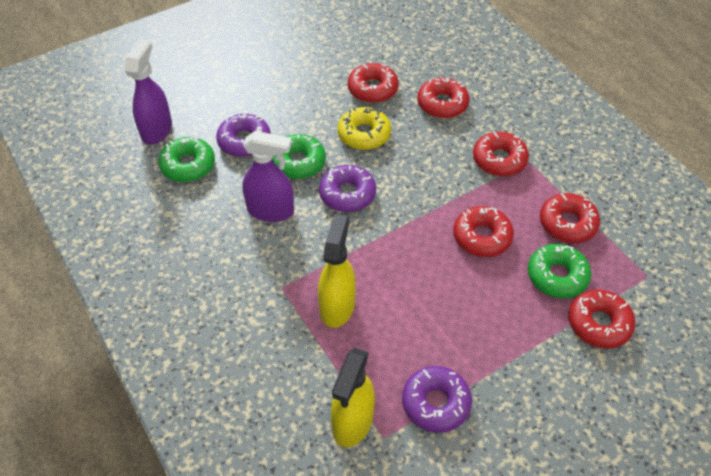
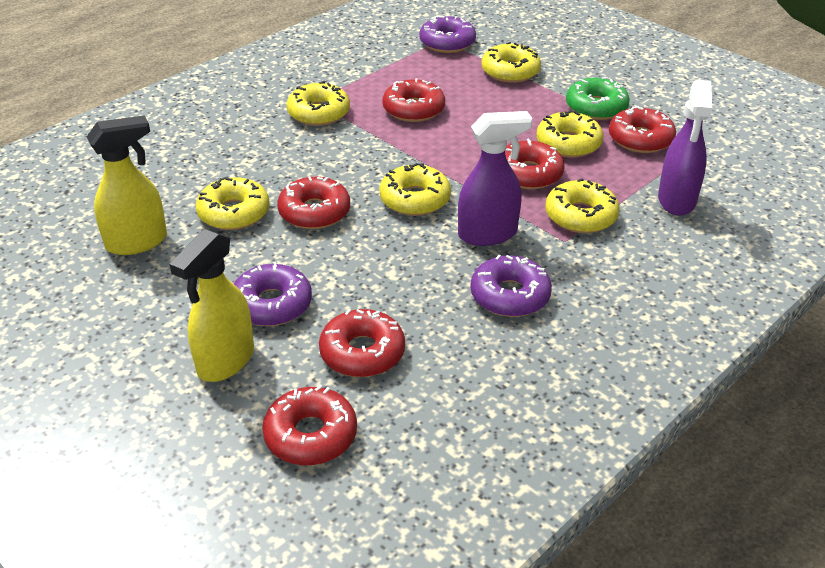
green donut: 3 -> 1
yellow donut: 1 -> 6

